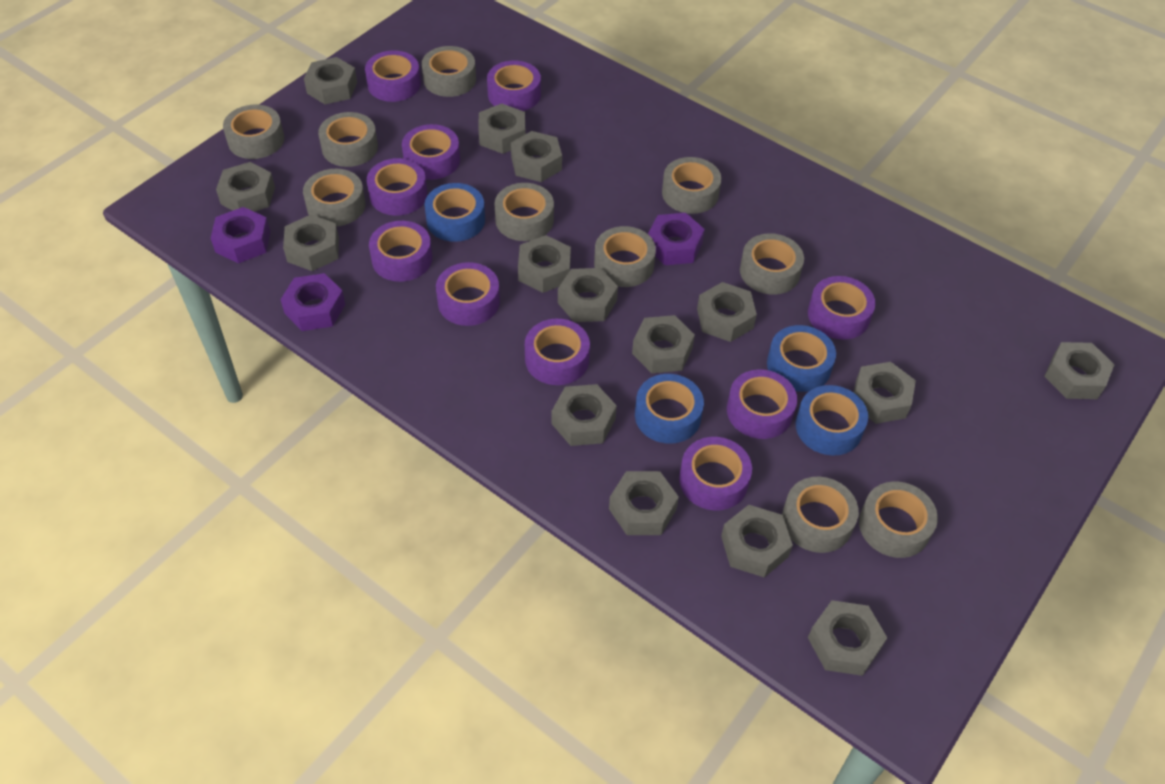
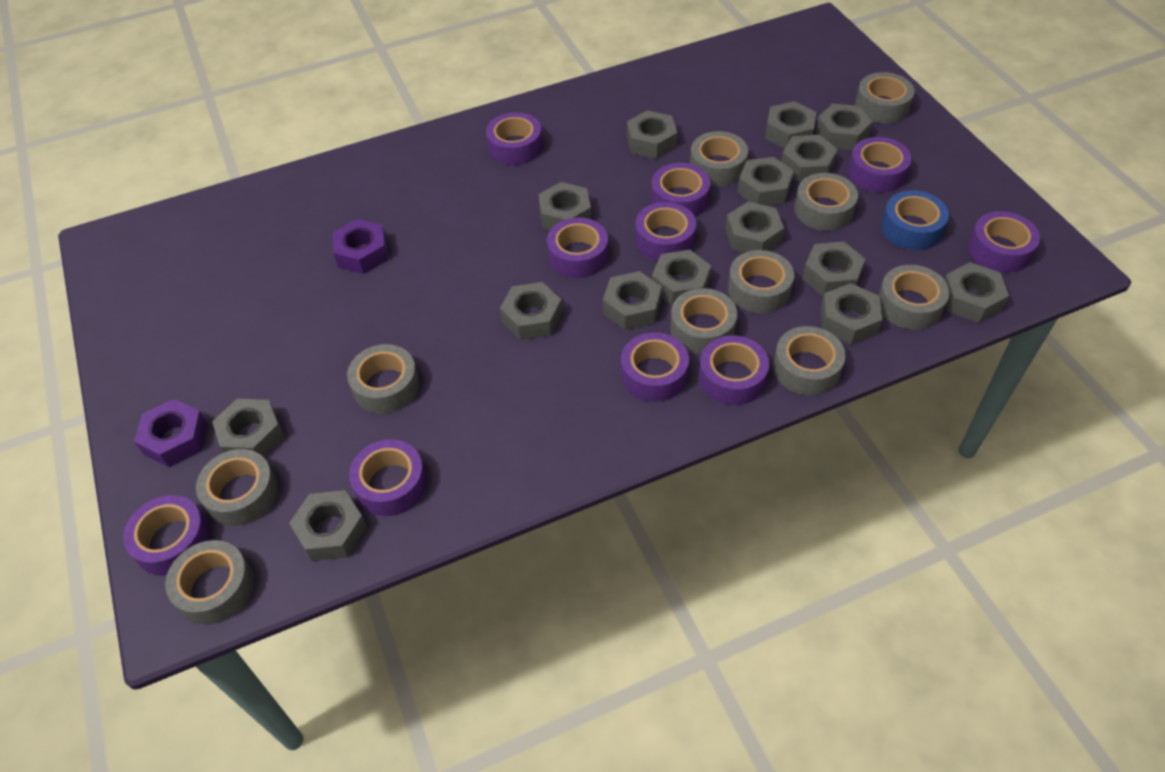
blue tape: 4 -> 1
purple nut: 3 -> 2

